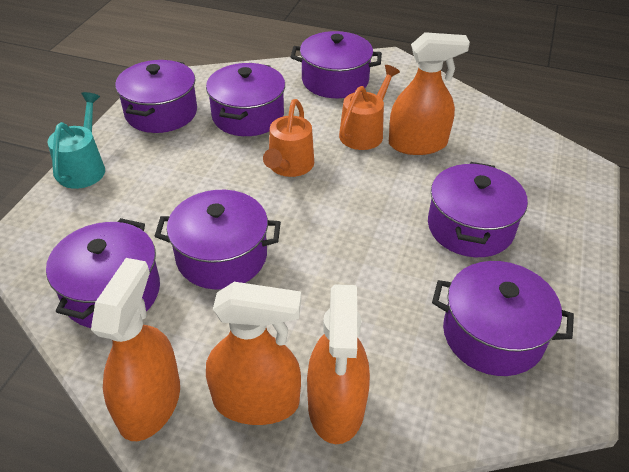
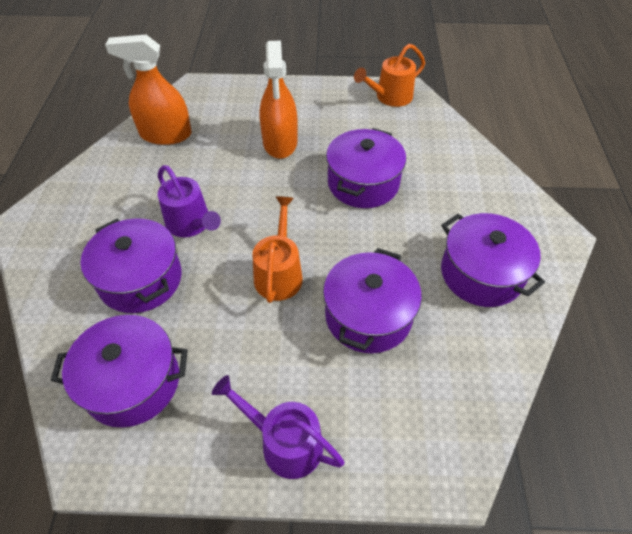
orange spray bottle: 4 -> 2
purple pot: 7 -> 5
purple watering can: 0 -> 2
turquoise watering can: 1 -> 0

